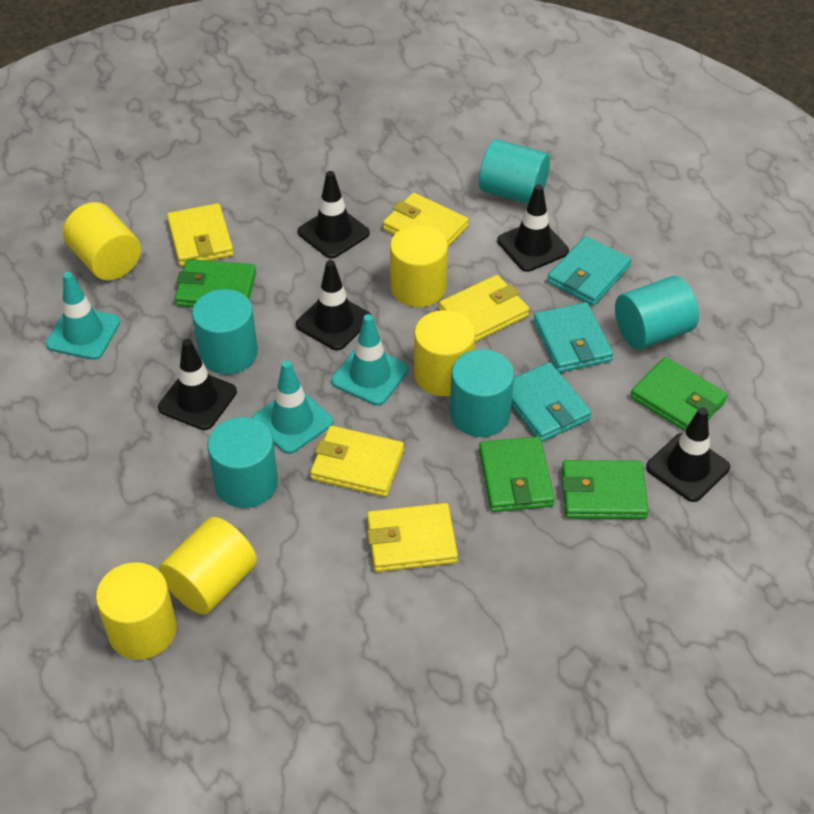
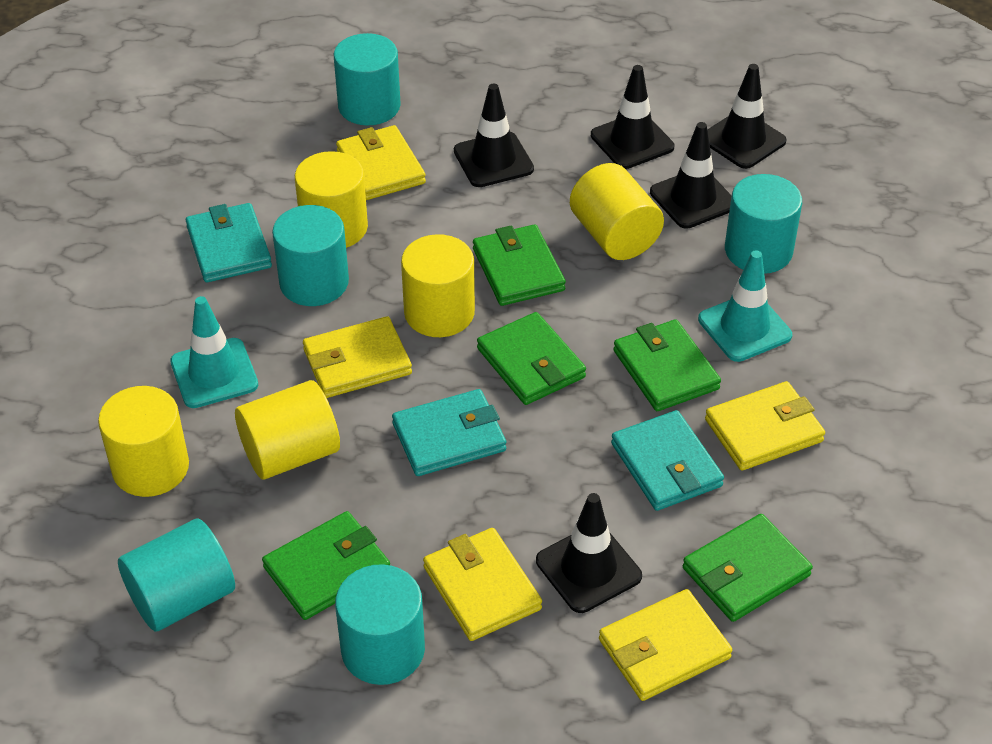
green wallet: 4 -> 5
turquoise traffic cone: 3 -> 2

